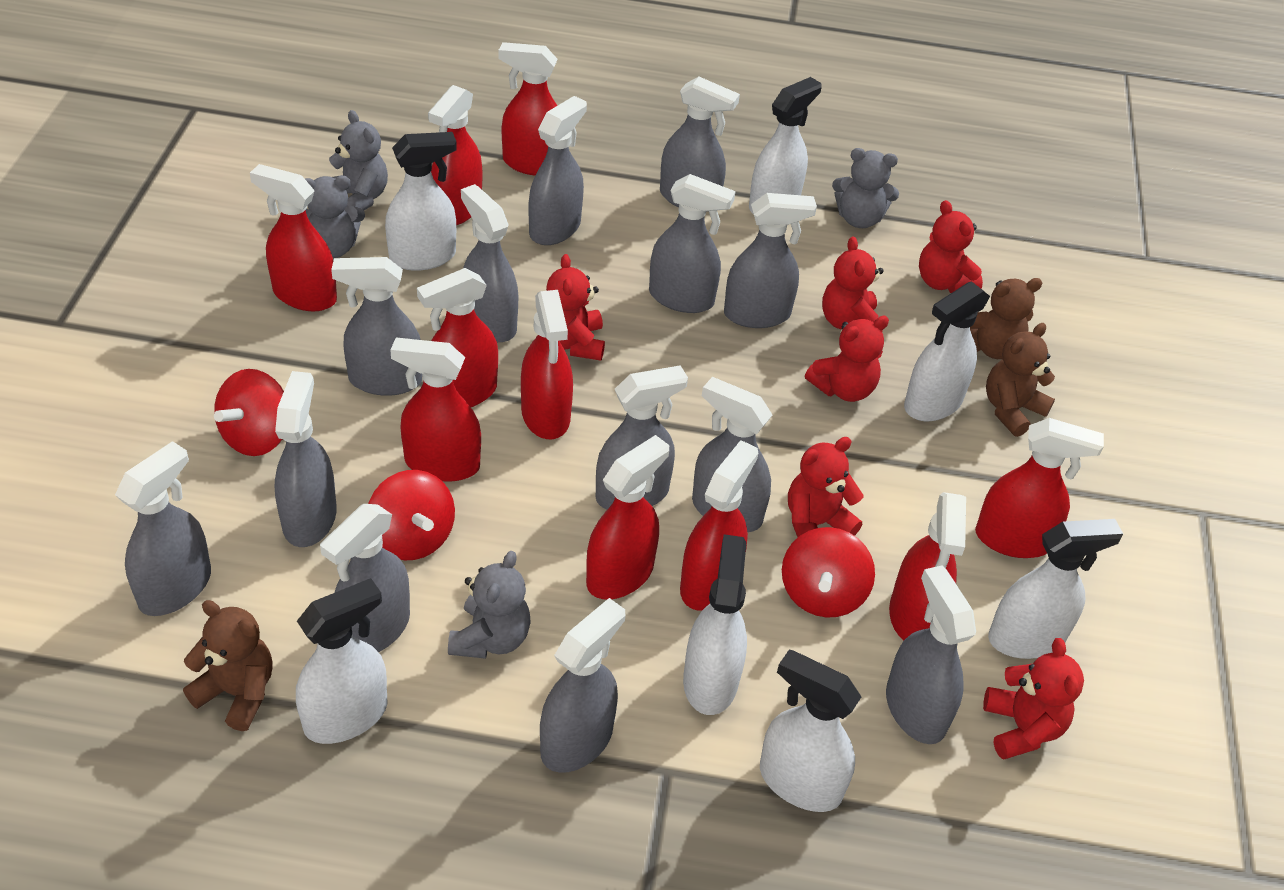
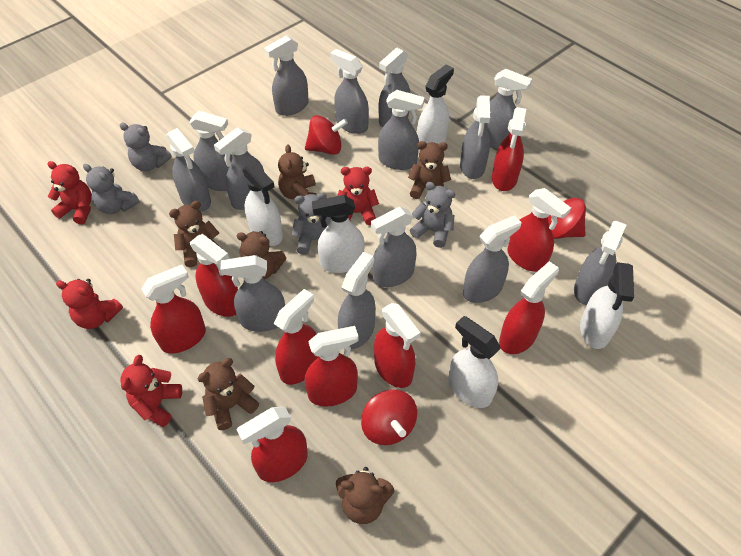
brown teddy bear: 3 -> 6
grey spray bottle: 13 -> 14
red spray bottle: 10 -> 9
red teddy bear: 6 -> 4
white spray bottle: 7 -> 5

